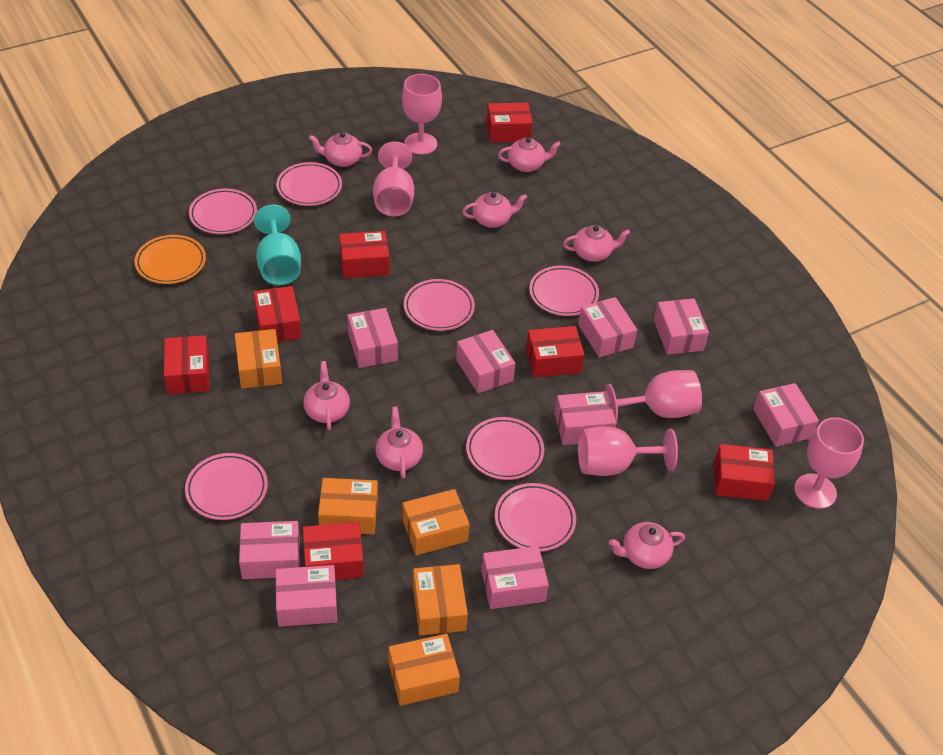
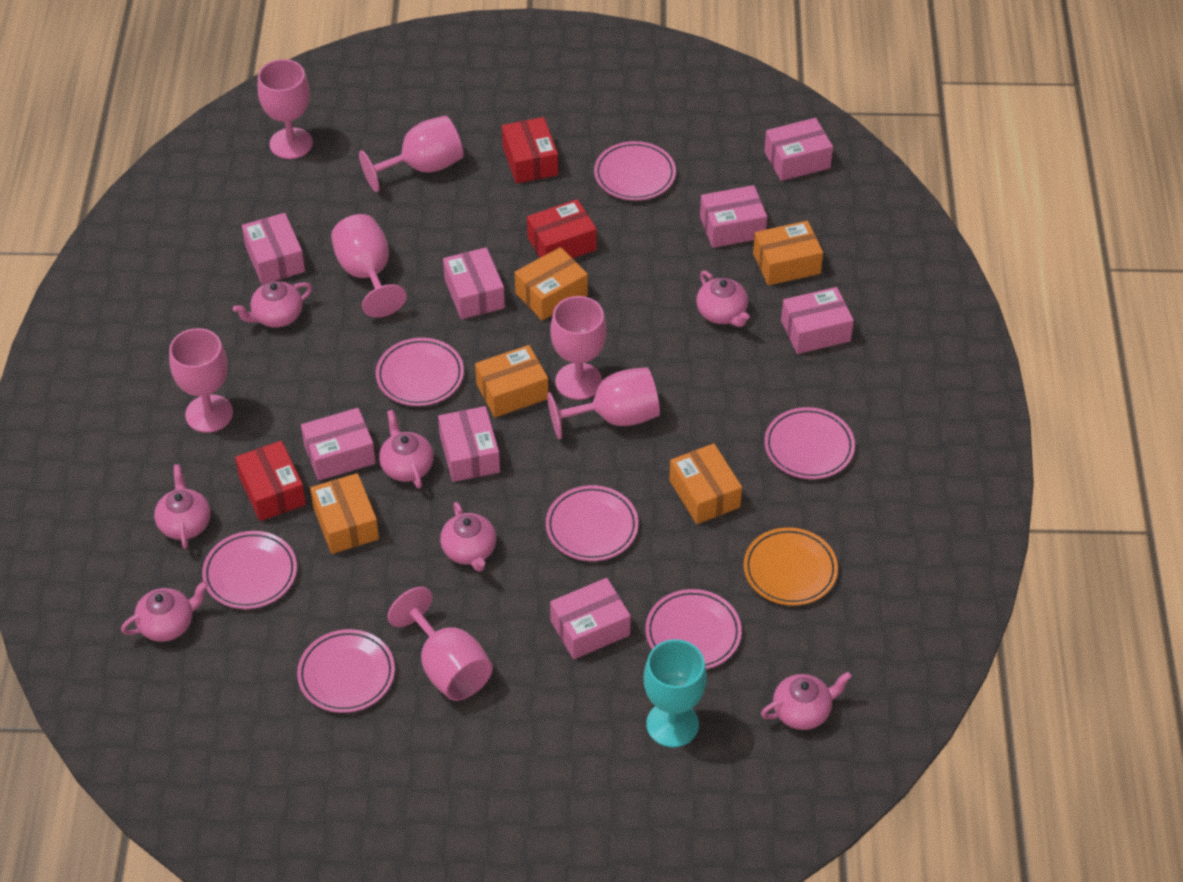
pink box: 9 -> 8
pink goblet: 5 -> 7
red box: 7 -> 3

